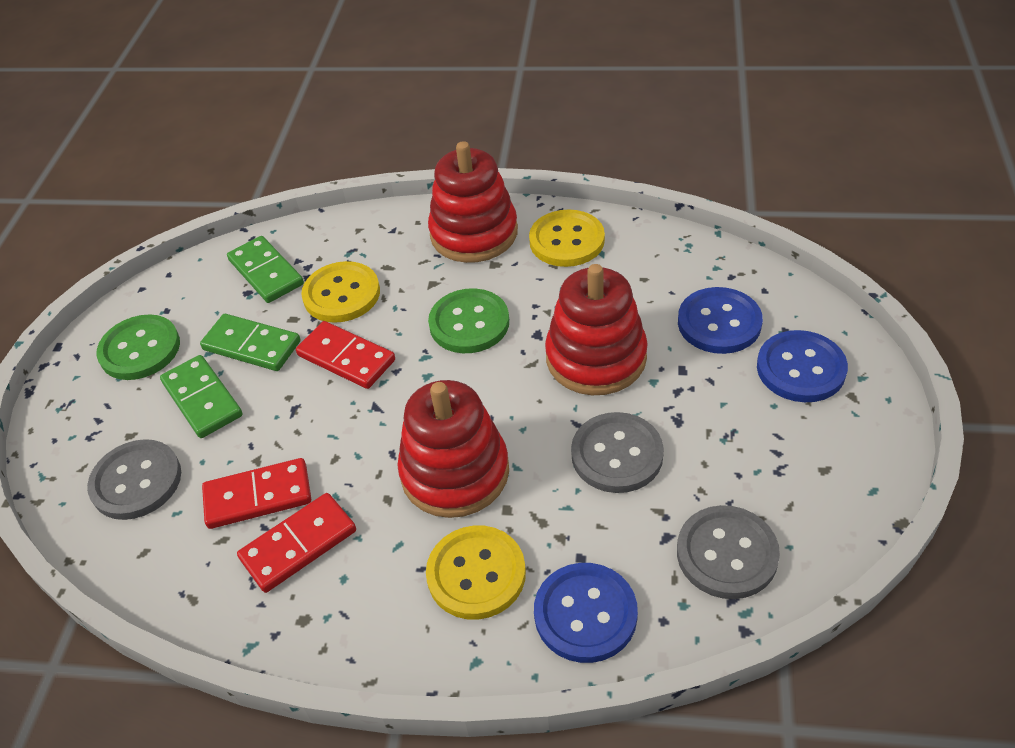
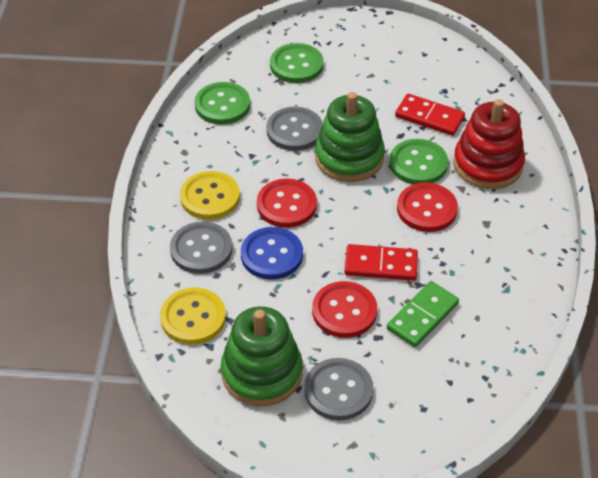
blue button: 3 -> 1
green button: 2 -> 3
green domino: 3 -> 1
green stacking toy: 0 -> 2
red button: 0 -> 3
red domino: 3 -> 2
red stacking toy: 3 -> 1
yellow button: 3 -> 2

